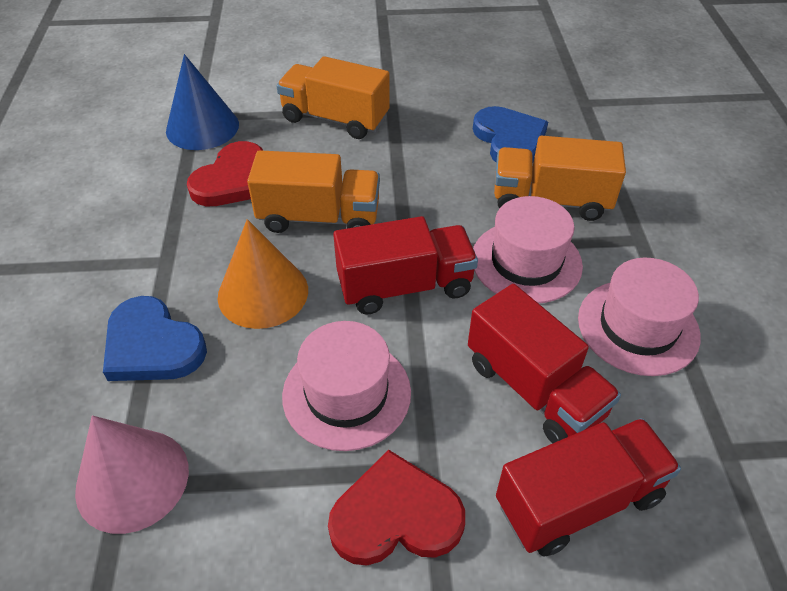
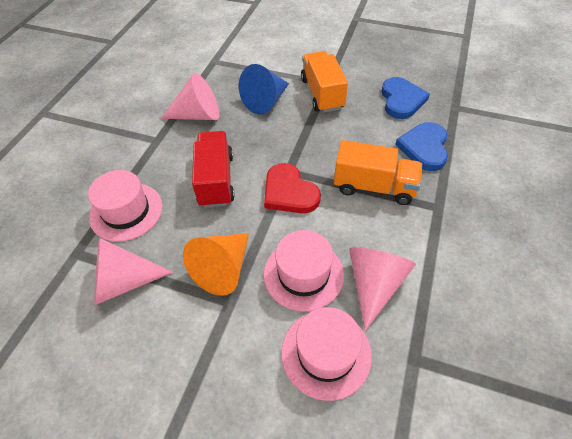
orange truck: 3 -> 2
pink cone: 1 -> 3
red heart: 2 -> 1
red truck: 3 -> 1

